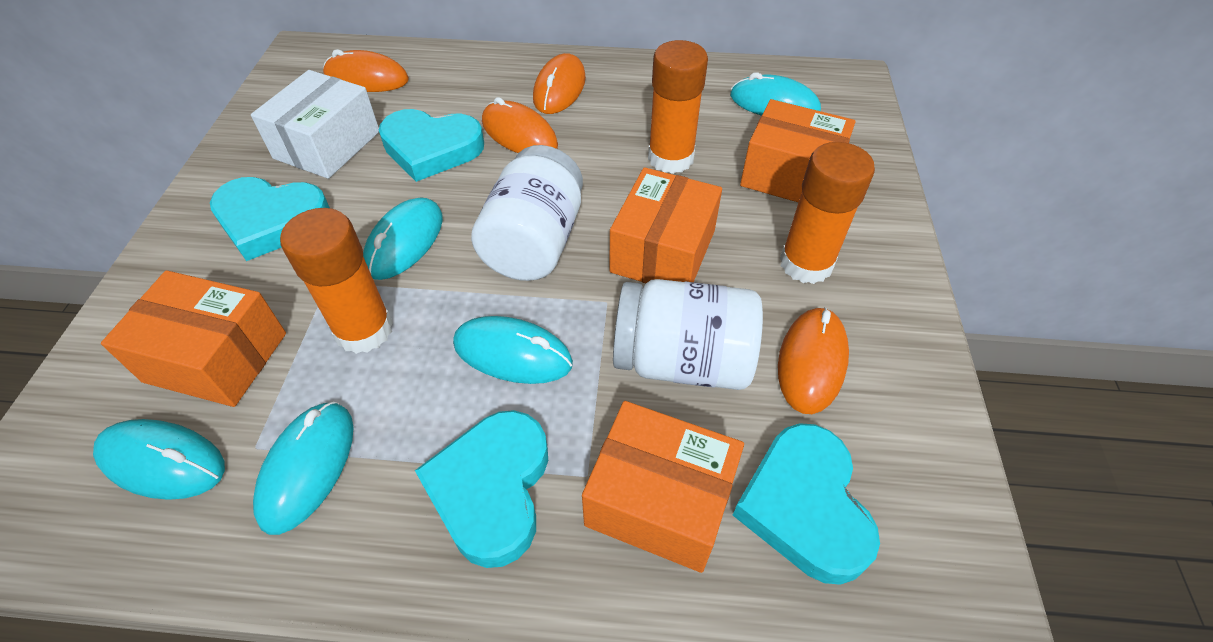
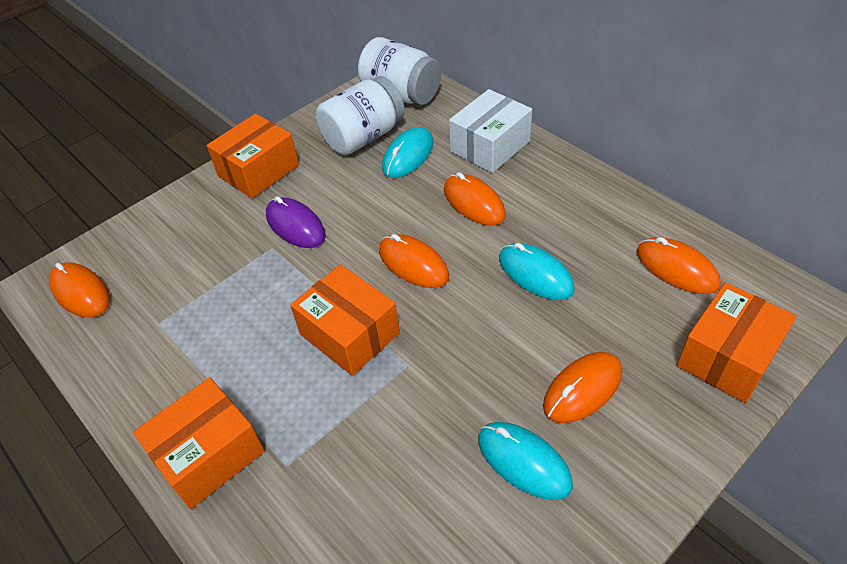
orange glue stick: 3 -> 0
orange mouse: 4 -> 5
purple mouse: 0 -> 1
turquoise heart: 4 -> 0
turquoise mouse: 5 -> 3

